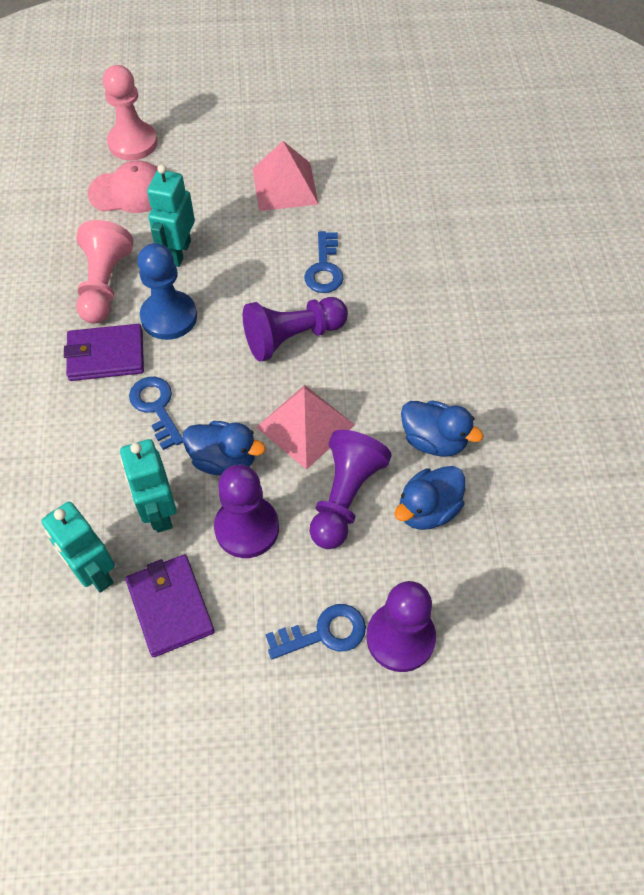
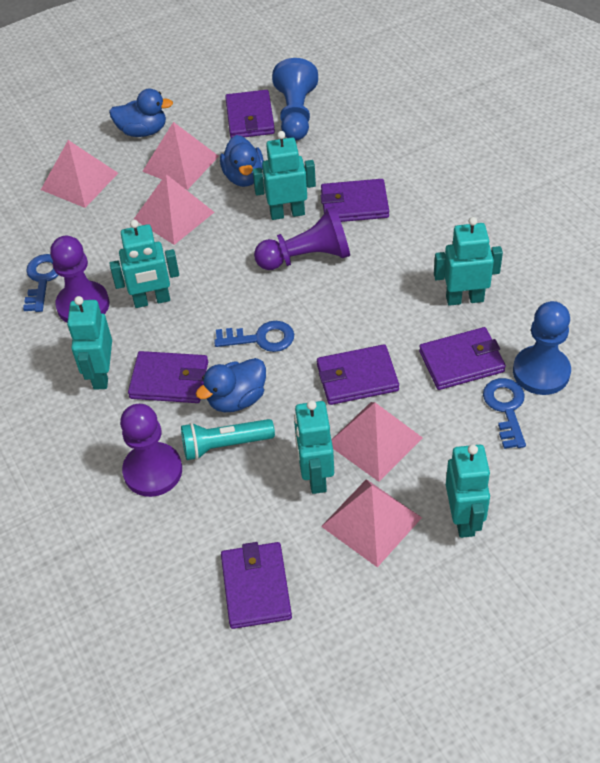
blue pawn: 1 -> 2
pink cap: 1 -> 0
pink pawn: 2 -> 0
pink pyramid: 2 -> 5
purple pawn: 4 -> 3
purple wallet: 2 -> 6
turquoise flashlight: 0 -> 1
turquoise robot: 3 -> 6

